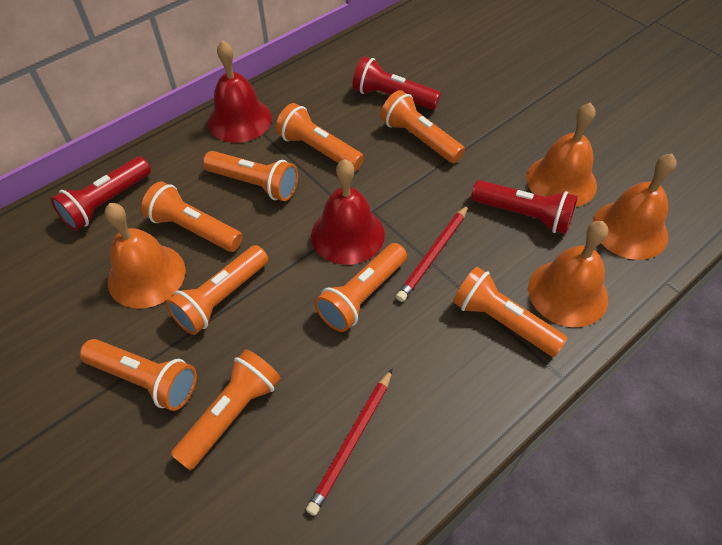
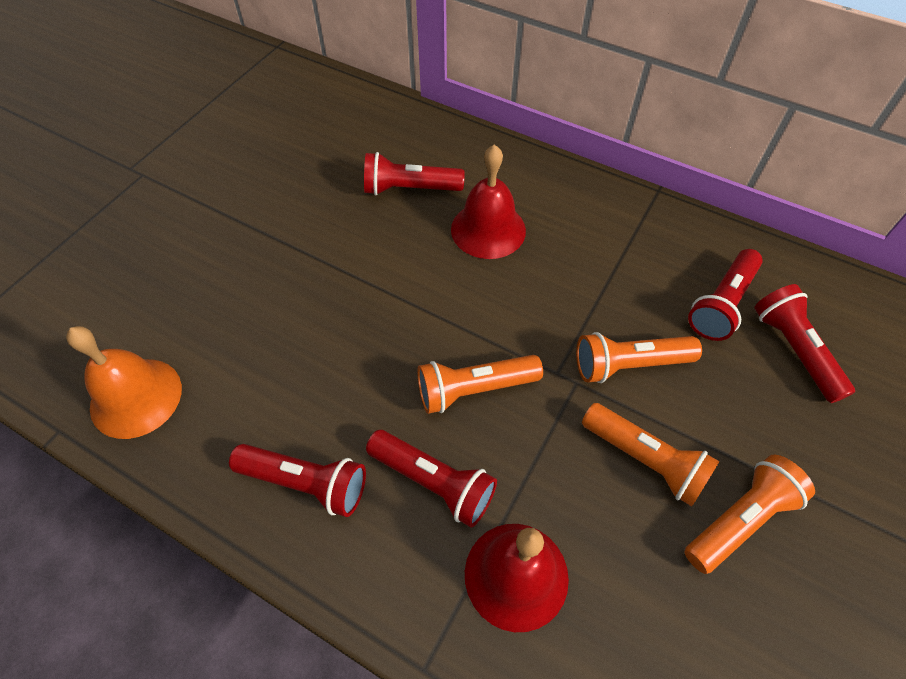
orange bell: 4 -> 1
orange flashlight: 9 -> 4
red flashlight: 3 -> 5
red pencil: 2 -> 0

